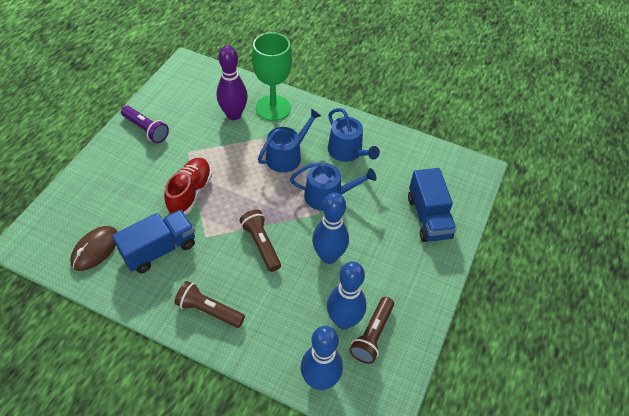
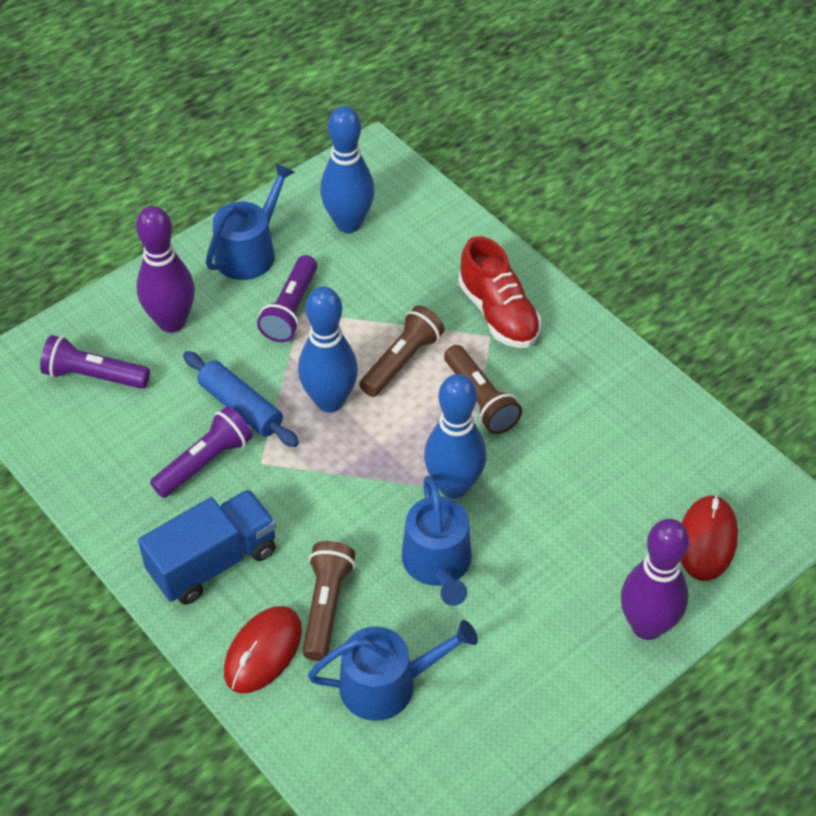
blue rolling pin: 0 -> 1
blue truck: 2 -> 1
brown mouse: 1 -> 0
green goblet: 1 -> 0
purple bowling pin: 1 -> 2
purple flashlight: 1 -> 3
red mouse: 0 -> 2

